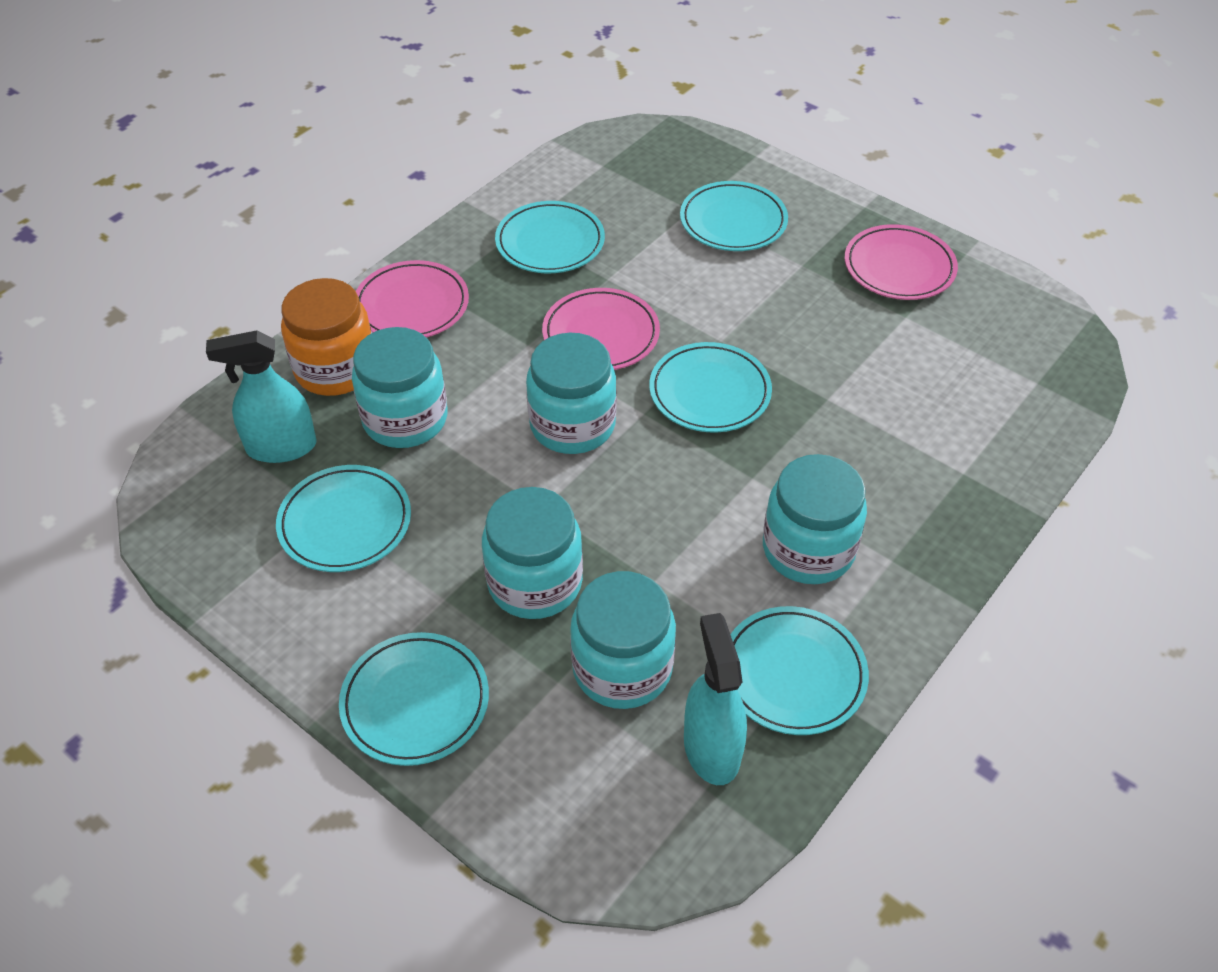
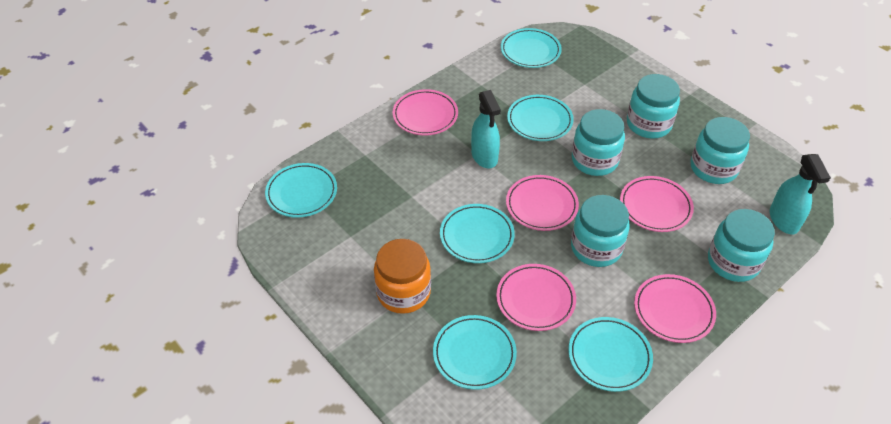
pink plate: 3 -> 5

